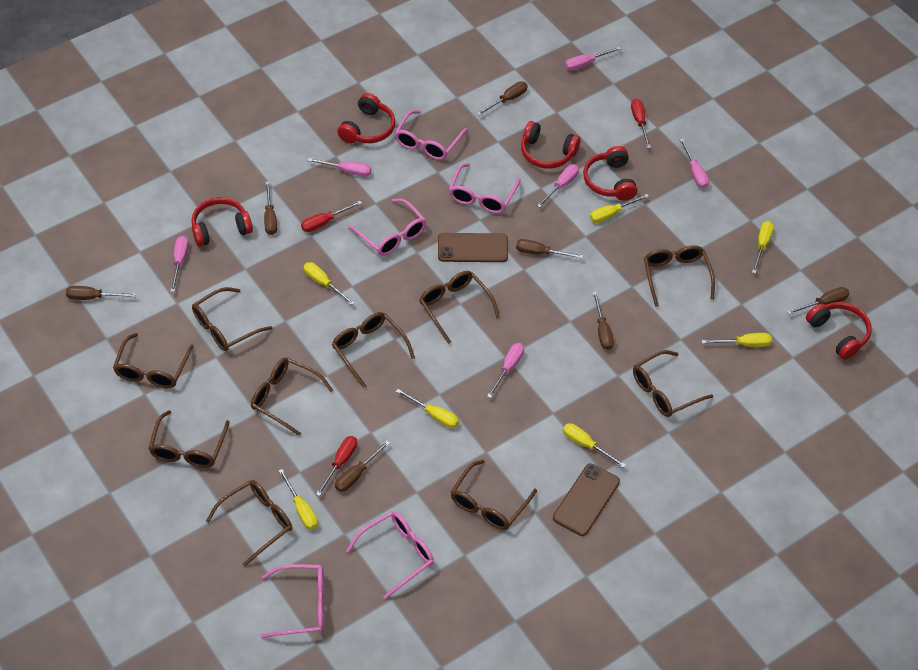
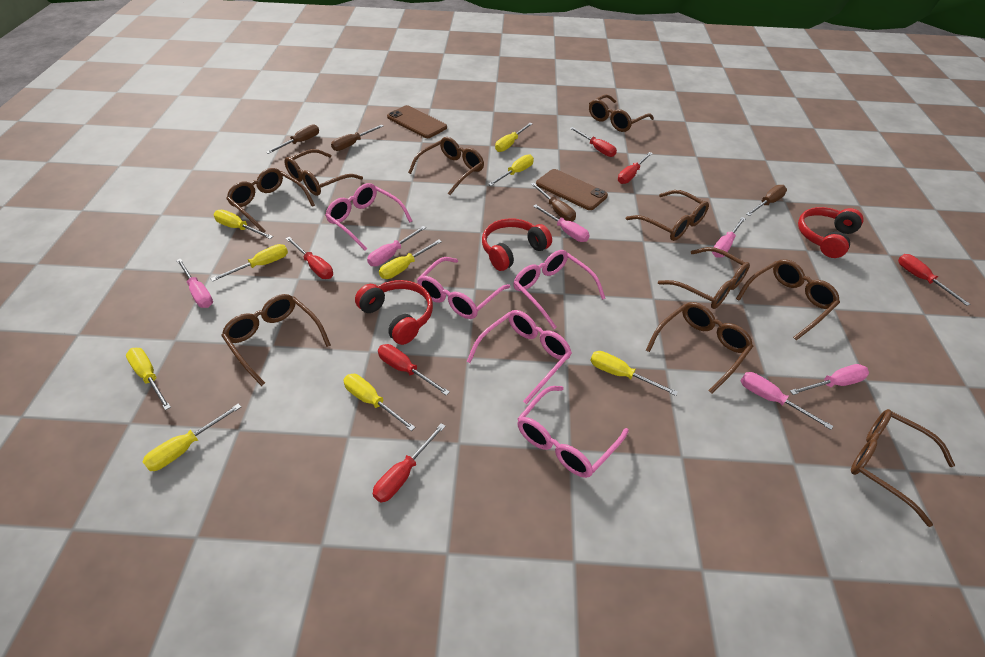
brown screwdriver: 7 -> 4
red headphones: 5 -> 3
red screwdriver: 3 -> 6
yellow screwdriver: 7 -> 9

